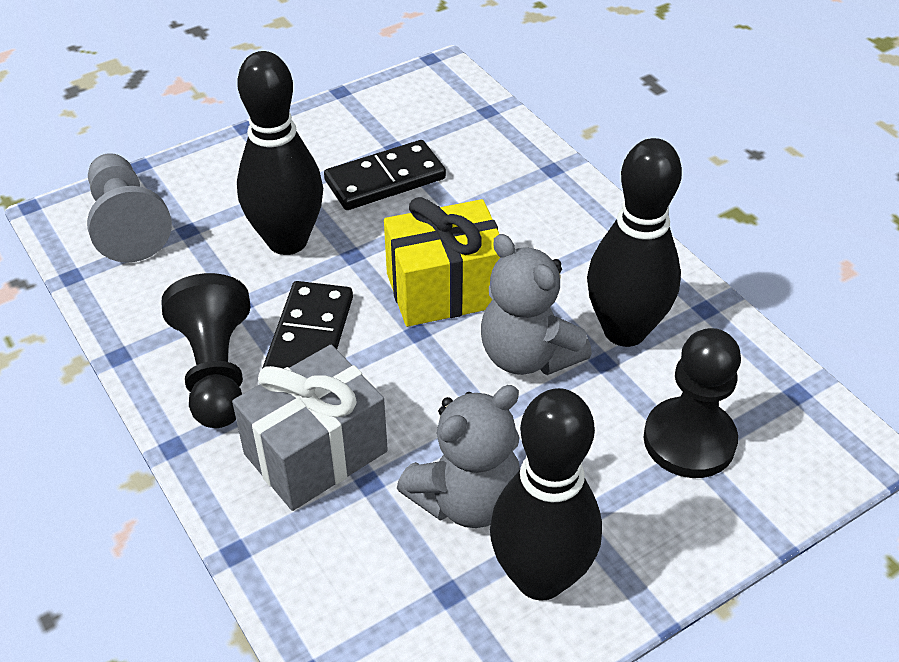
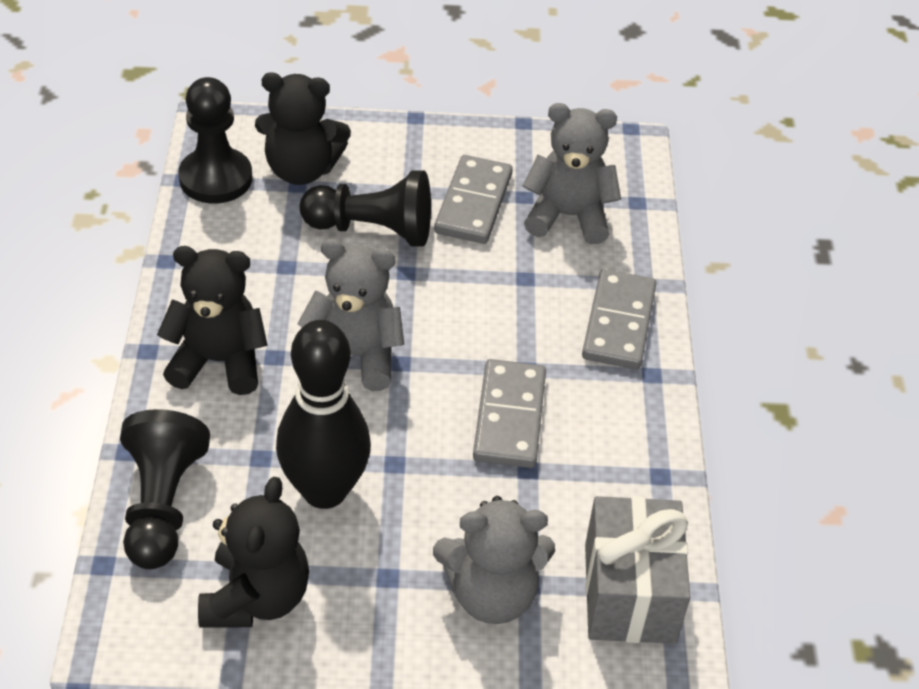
black bowling pin: 3 -> 1
black domino: 2 -> 0
black pawn: 2 -> 3
black teddy bear: 0 -> 3
grey domino: 0 -> 3
grey pawn: 1 -> 0
grey teddy bear: 2 -> 3
yellow gift: 1 -> 0

